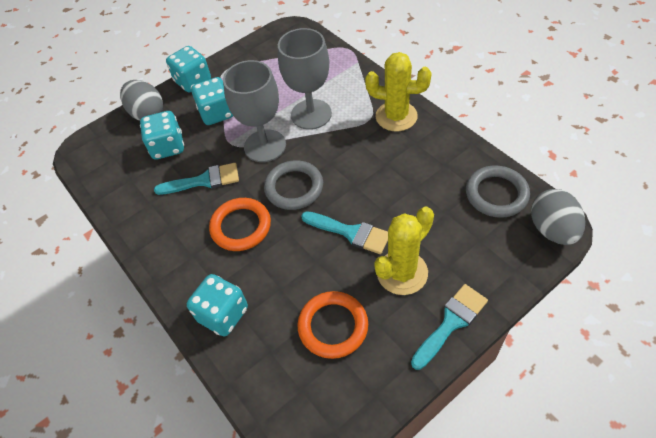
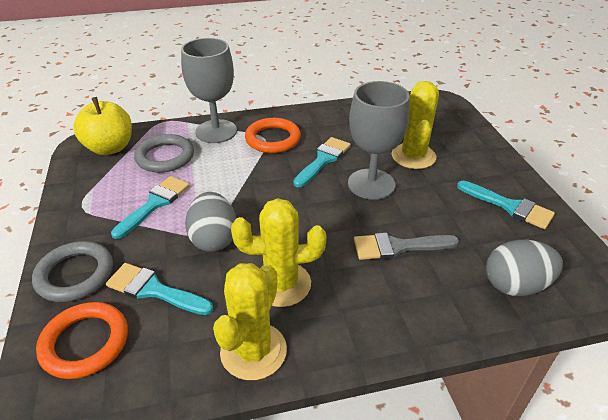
grey brush: 0 -> 1
turquoise brush: 3 -> 4
turquoise dice: 4 -> 0
yellow apple: 0 -> 1
yellow cactus: 2 -> 3

